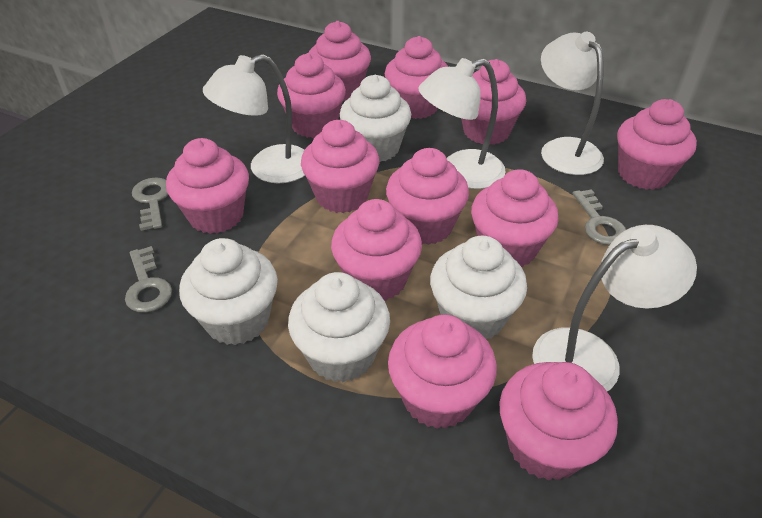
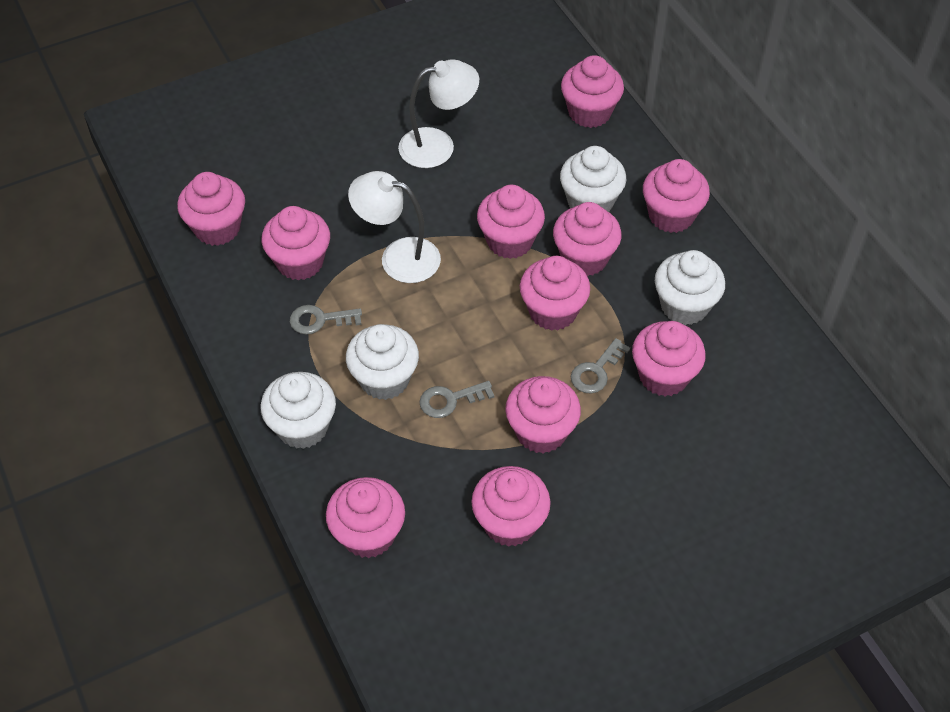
pink cupcake: 12 -> 11
white lamp: 4 -> 2

